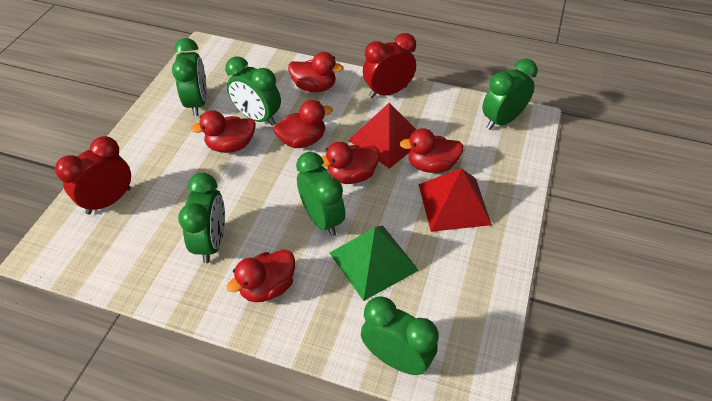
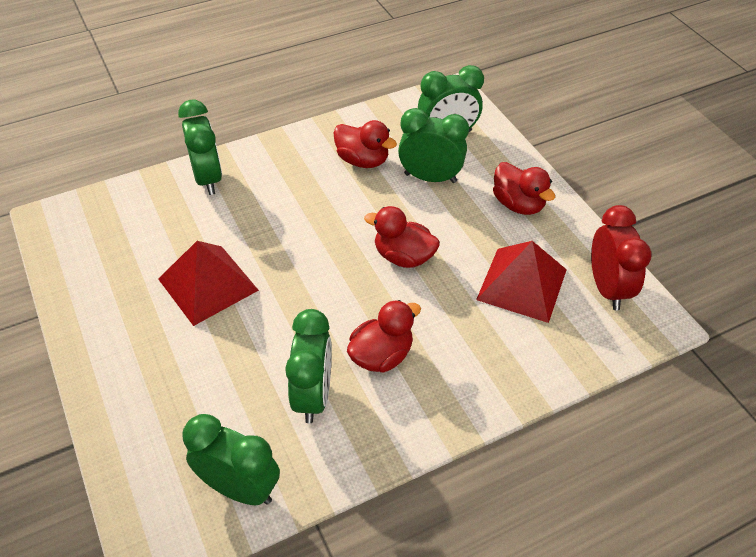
green clock: 6 -> 5
green pyramid: 1 -> 0
red clock: 2 -> 1
red duck: 6 -> 4

